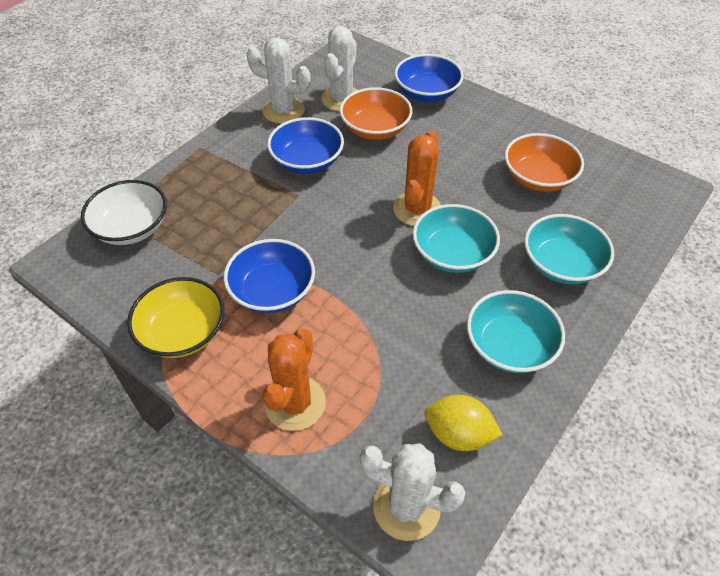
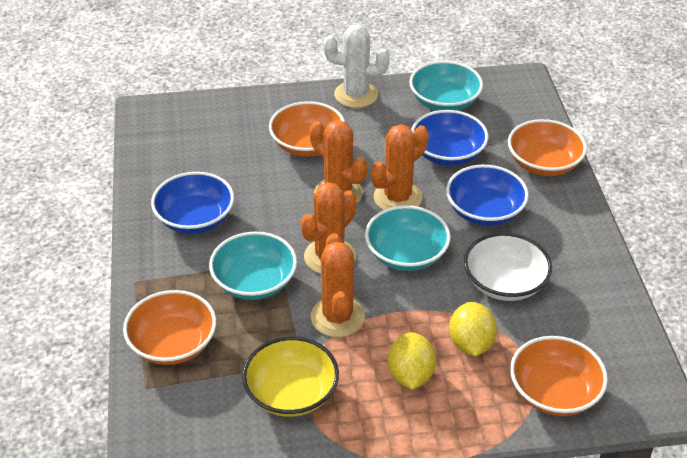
orange bowl: 2 -> 4
orange cactus: 2 -> 4
white cactus: 3 -> 1
yellow lemon: 1 -> 2

